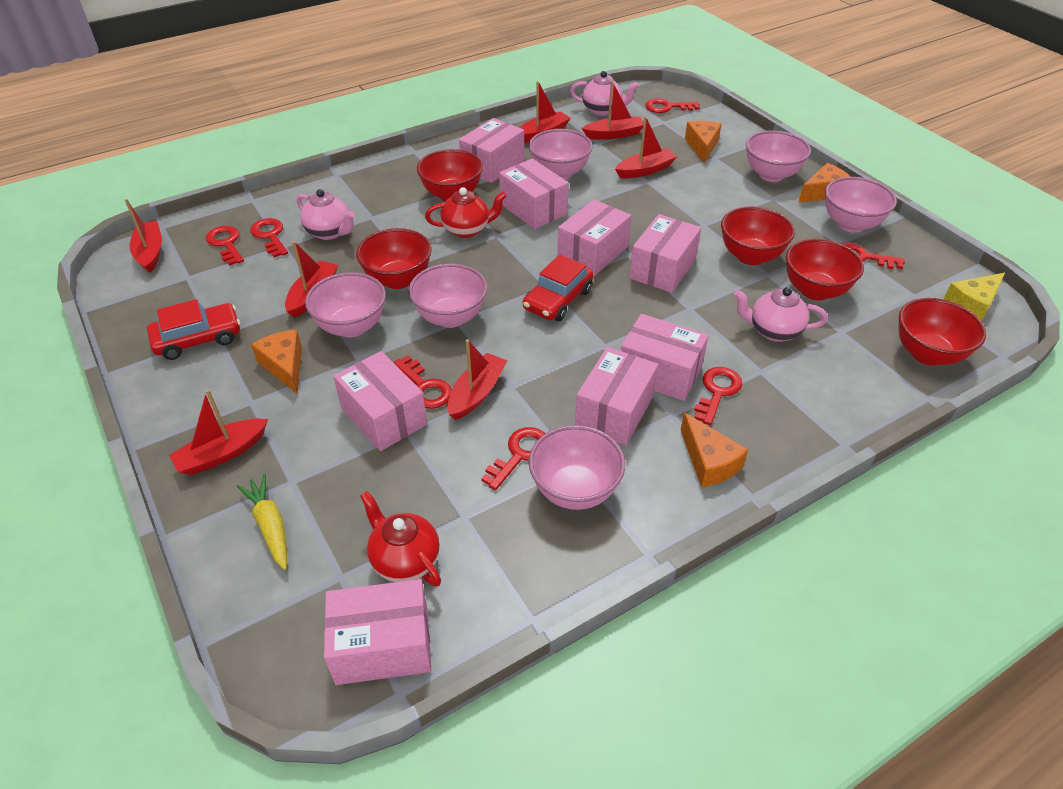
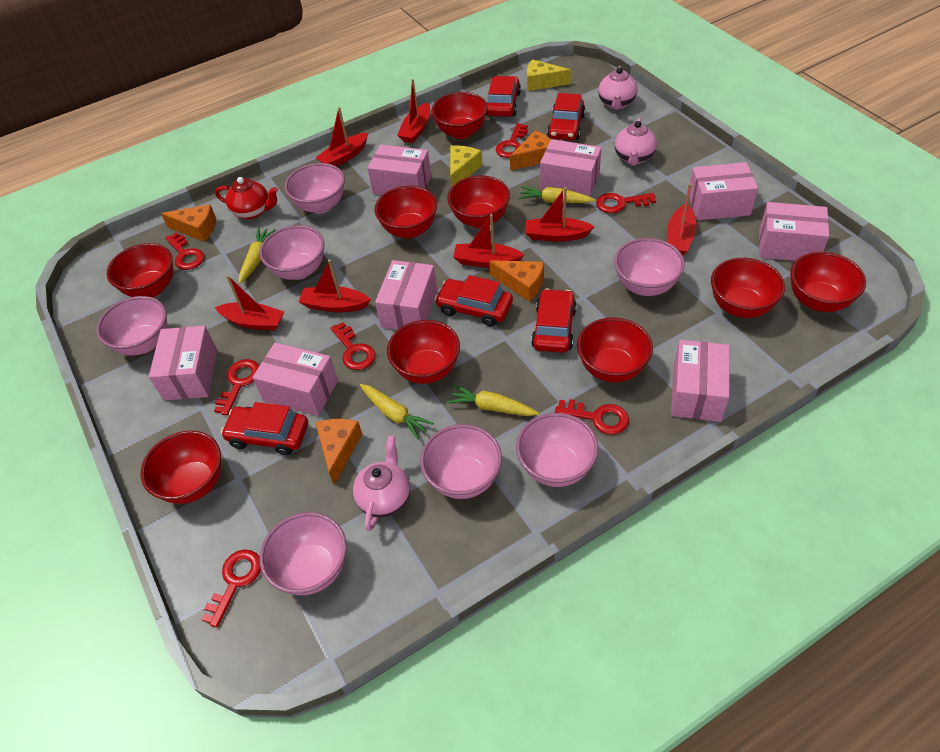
pink bowl: 6 -> 7
red bowl: 5 -> 9
red car: 2 -> 5
red teapot: 2 -> 1
yellow carrot: 1 -> 4
yellow cheese: 1 -> 2

